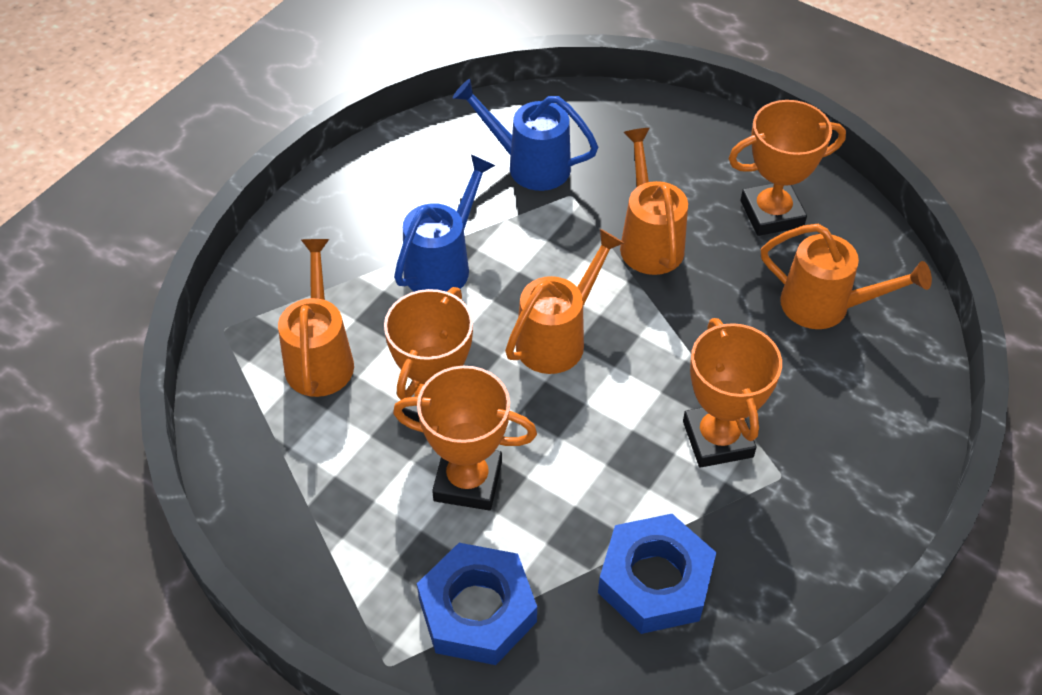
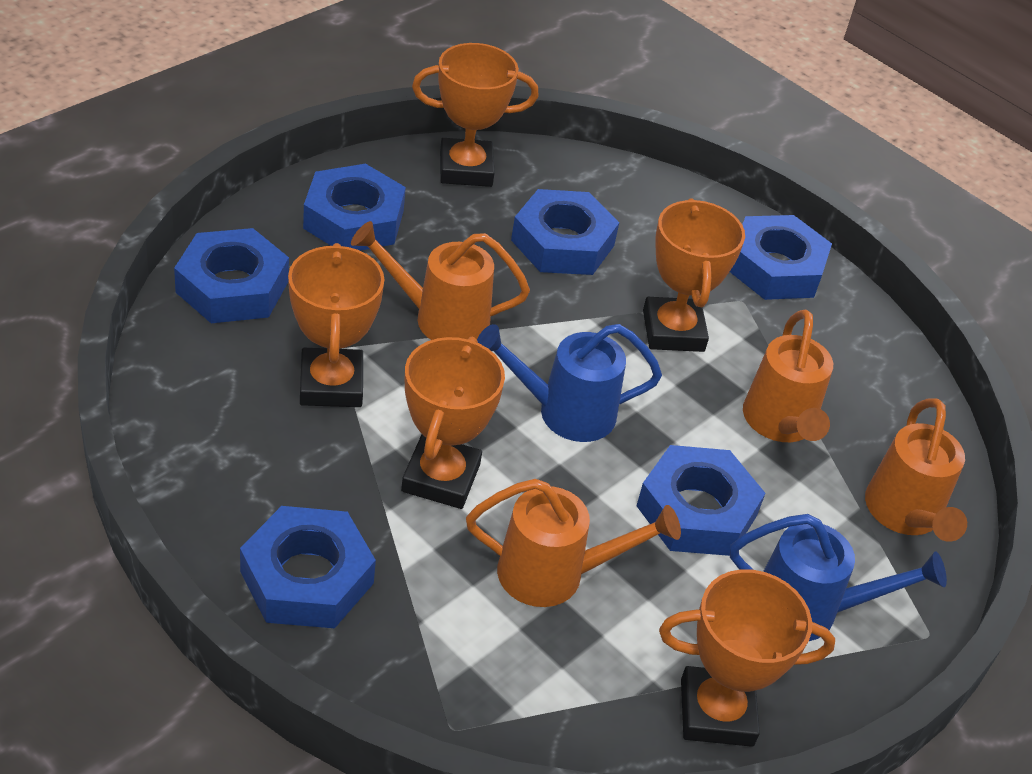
blue nut: 2 -> 6
orange trophy: 4 -> 5

